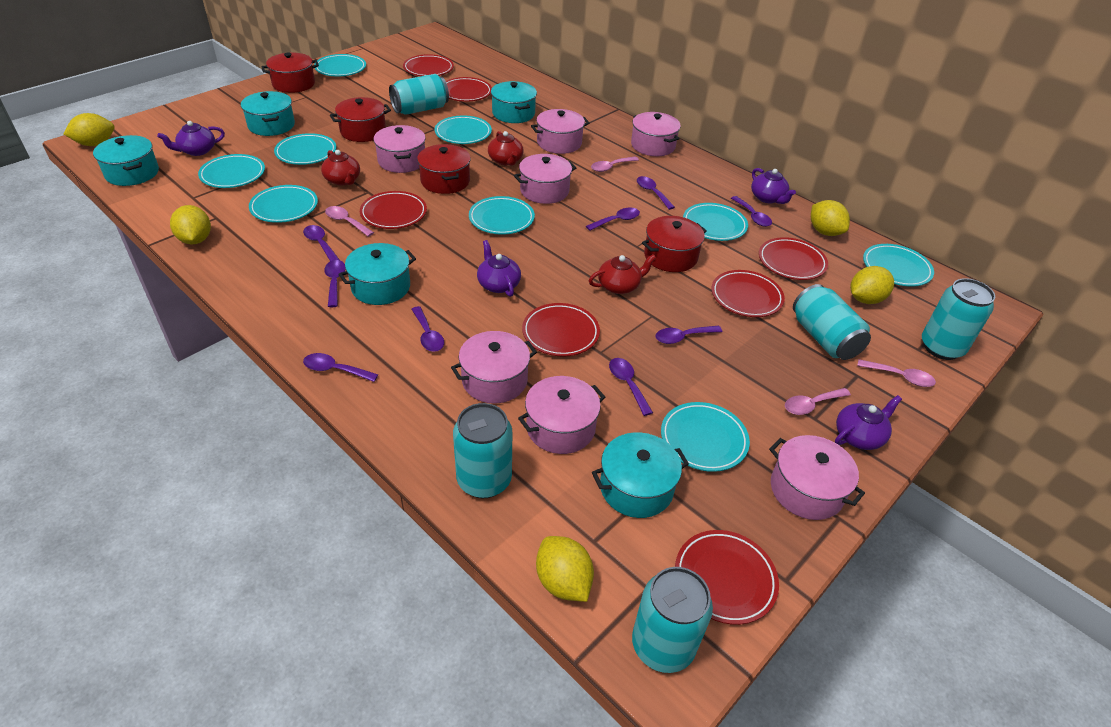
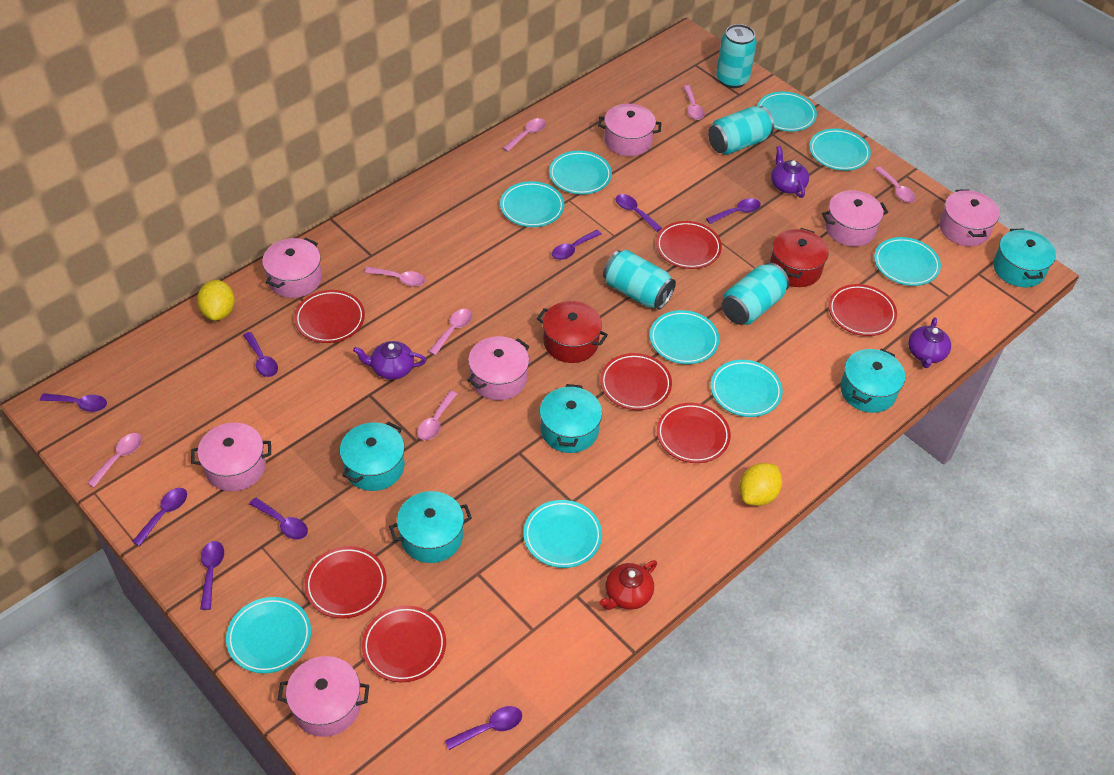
pink spoon: 4 -> 7
purple teapot: 4 -> 3
red pot: 4 -> 2
red teapot: 3 -> 1
turquoise can: 5 -> 4
yellow lemon: 5 -> 2

